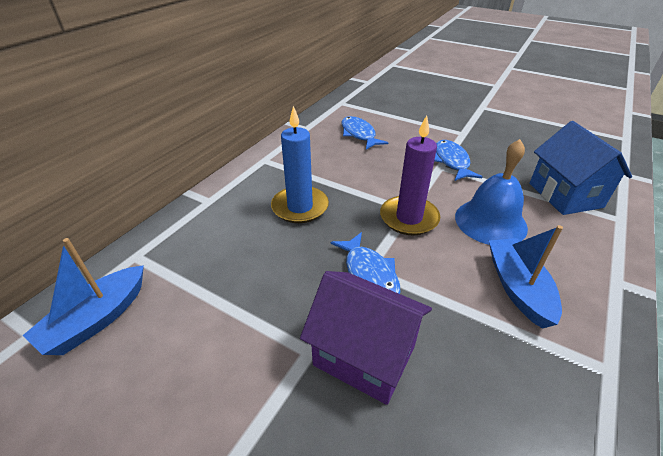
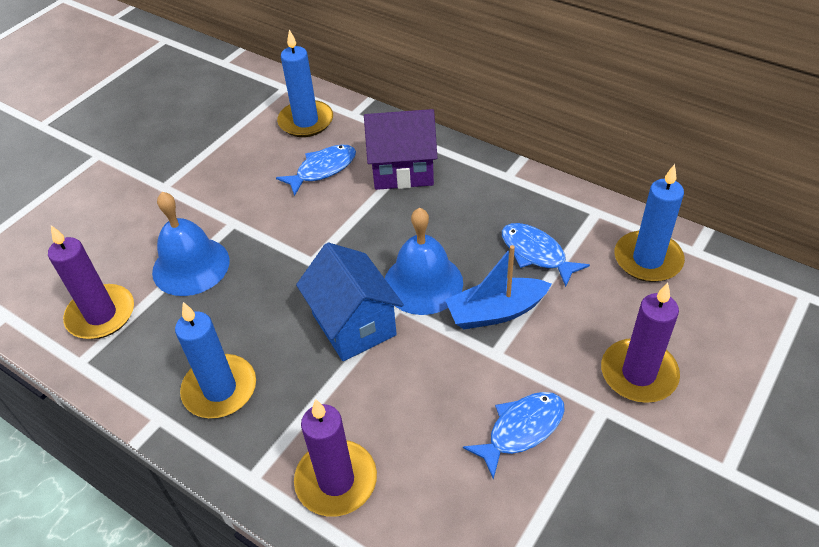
blue bell: 1 -> 2
blue boat: 2 -> 1
blue candle: 1 -> 3
purple candle: 1 -> 3

